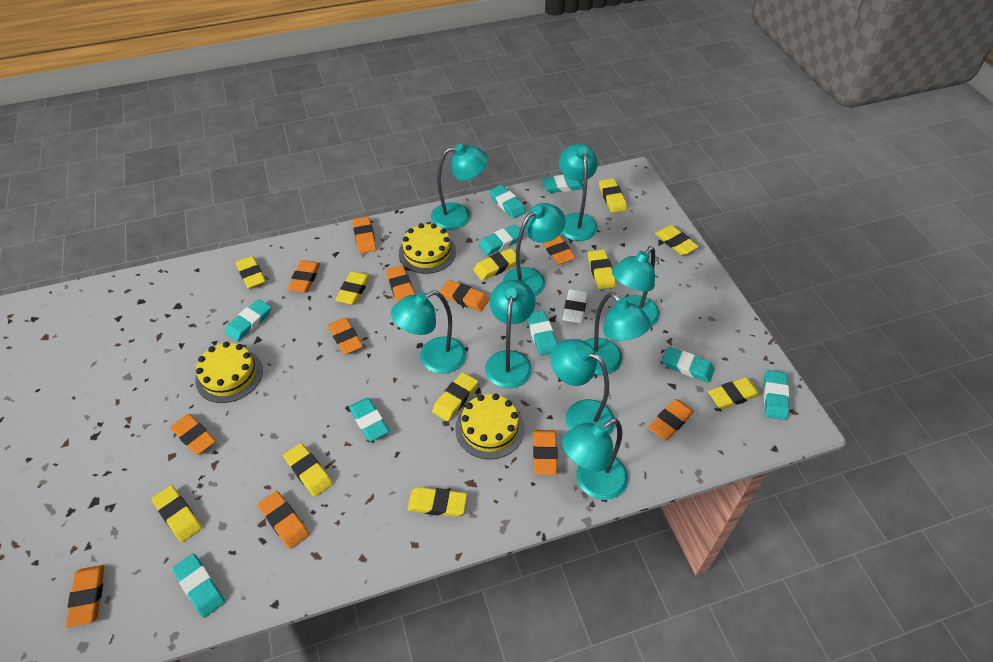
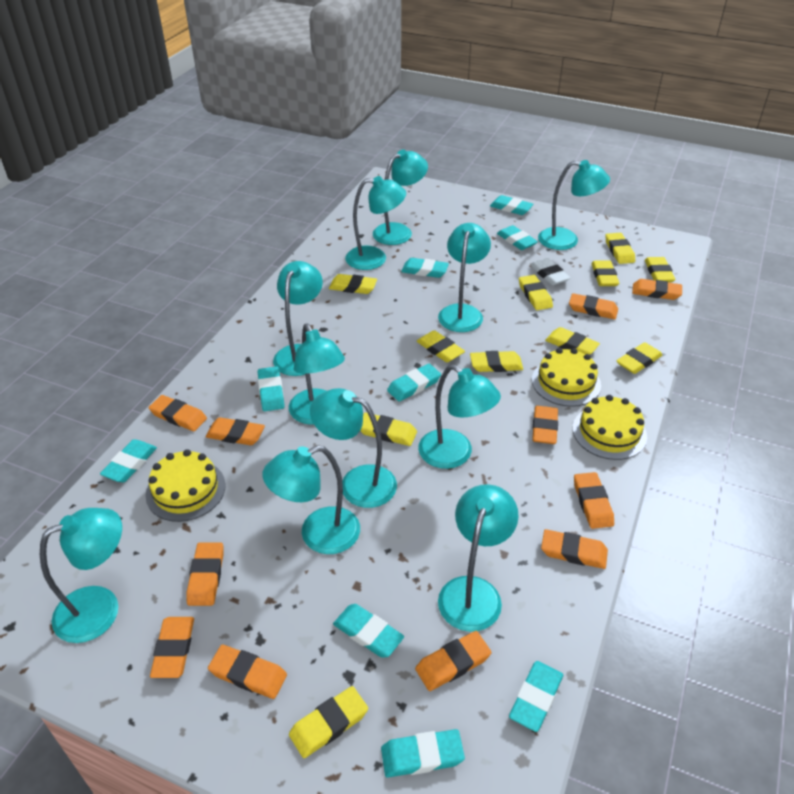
turquoise lamp: 9 -> 11

